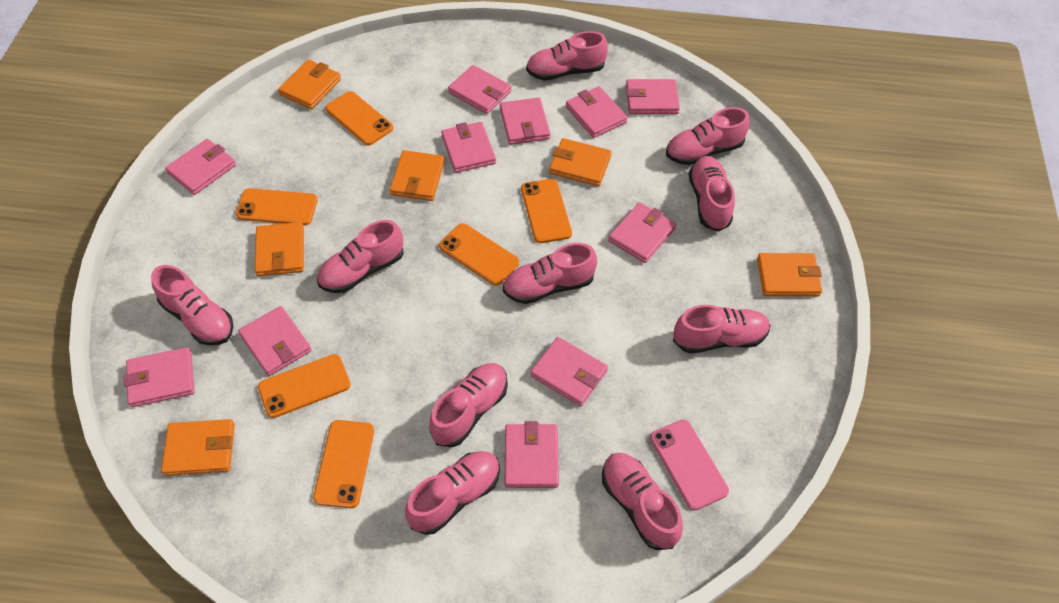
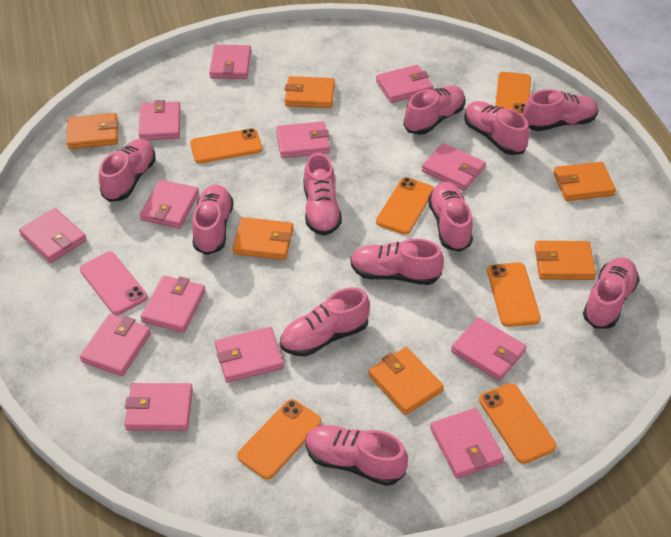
pink shoe: 10 -> 11
pink wallet: 11 -> 13

